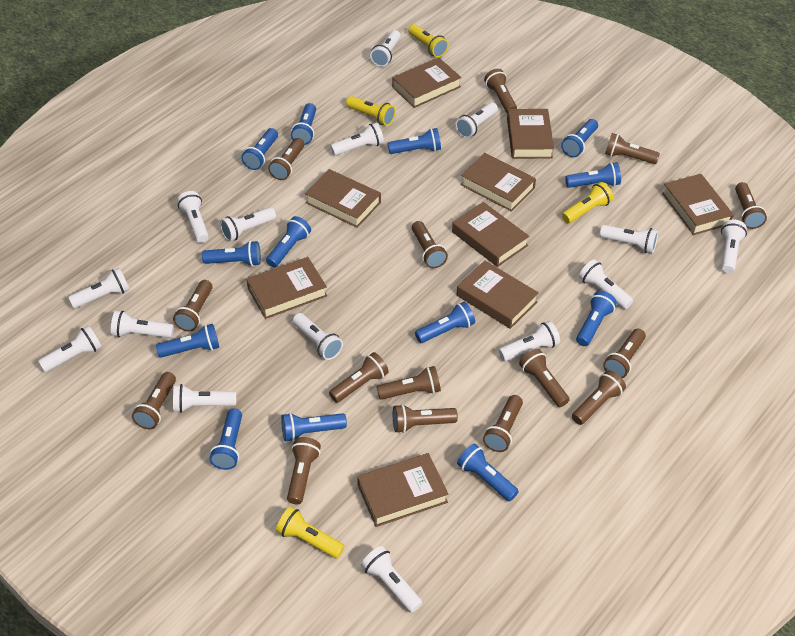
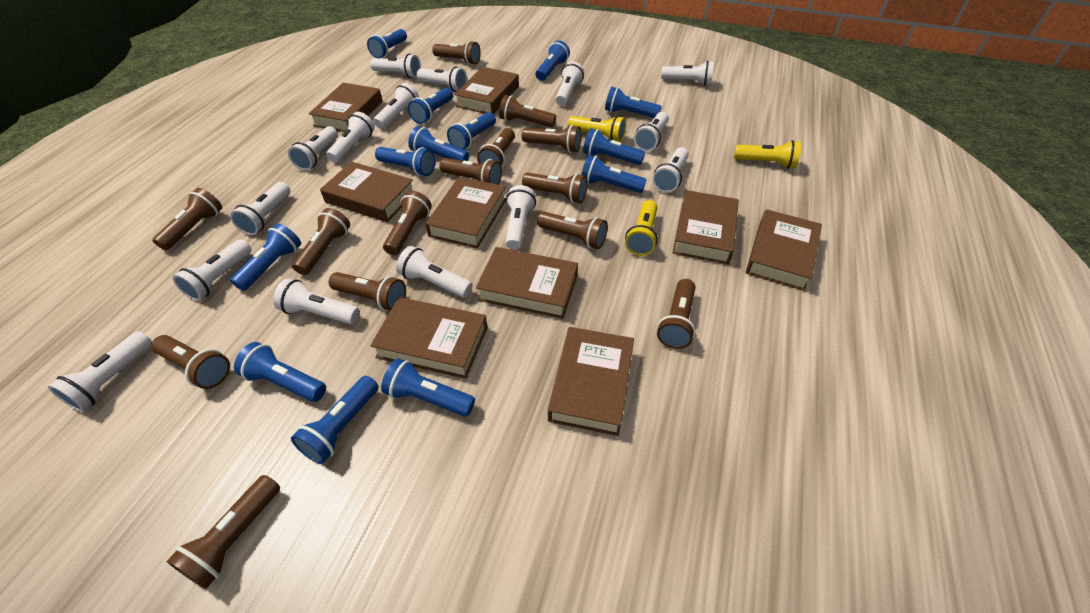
brown flashlight: 15 -> 14
yellow flashlight: 4 -> 3

